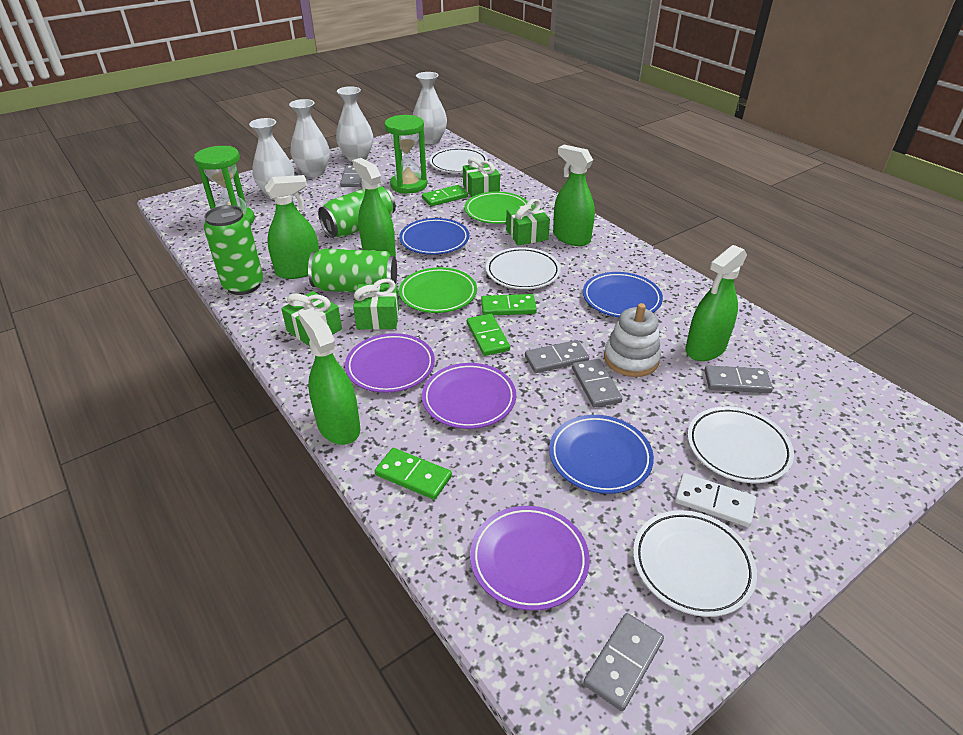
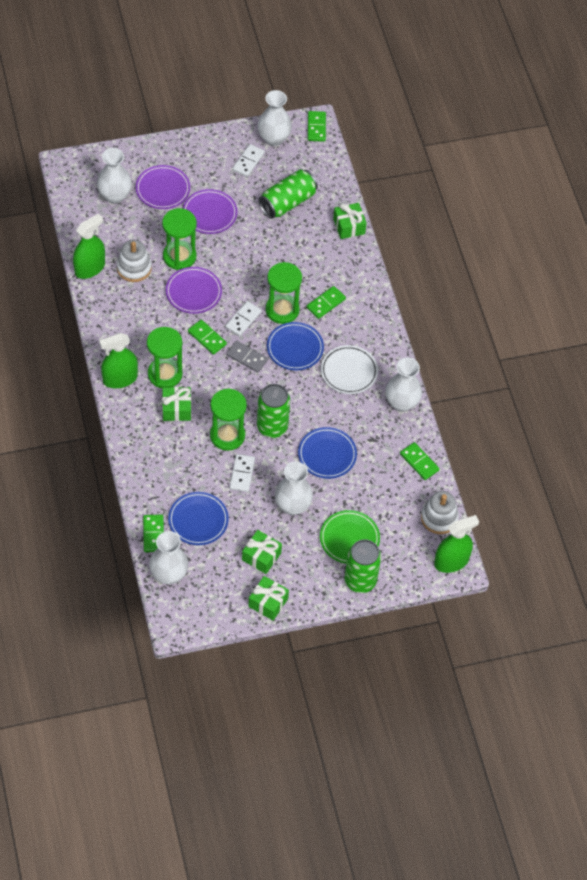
green domino: 4 -> 5
green hourglass: 2 -> 4
green plate: 2 -> 1
green spray bottle: 5 -> 3
grey domino: 5 -> 1
white domino: 1 -> 3
white plate: 4 -> 1
white stacking toy: 1 -> 2
white vase: 4 -> 5

